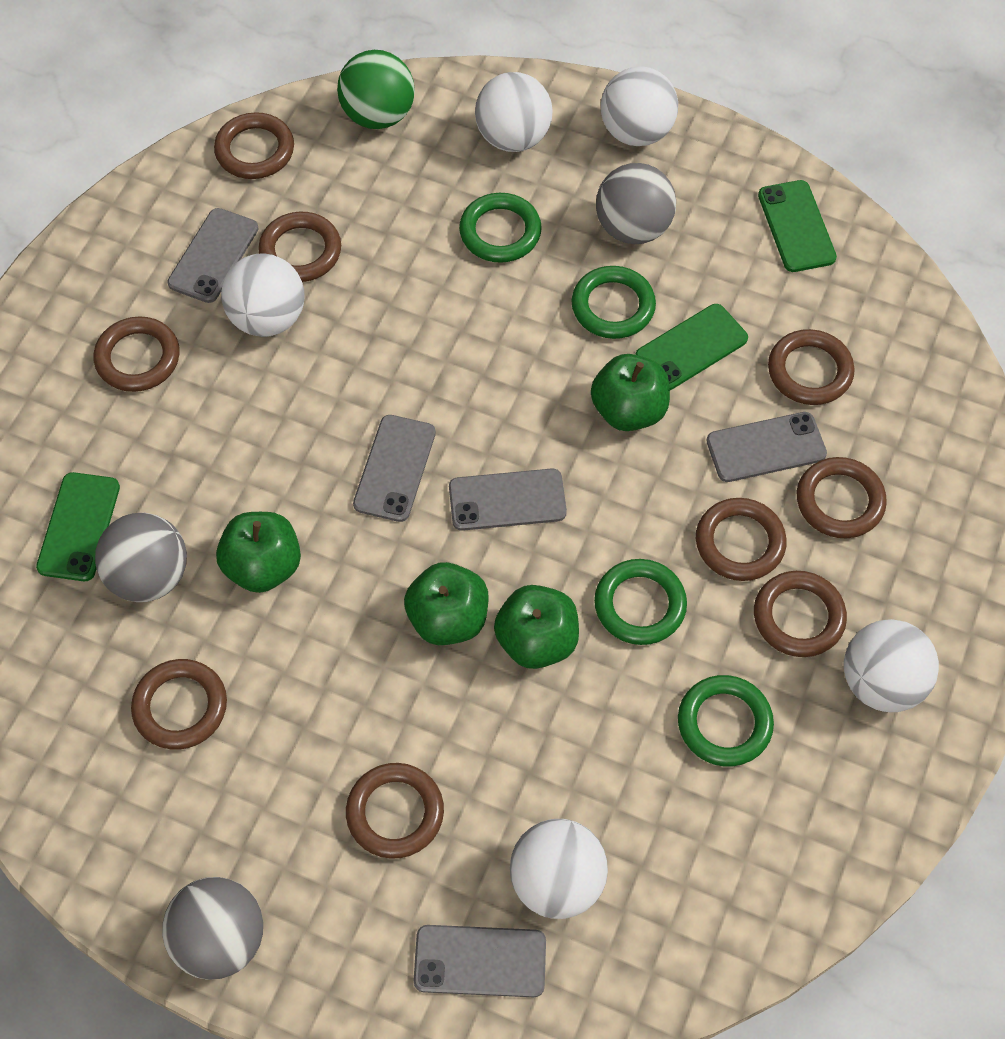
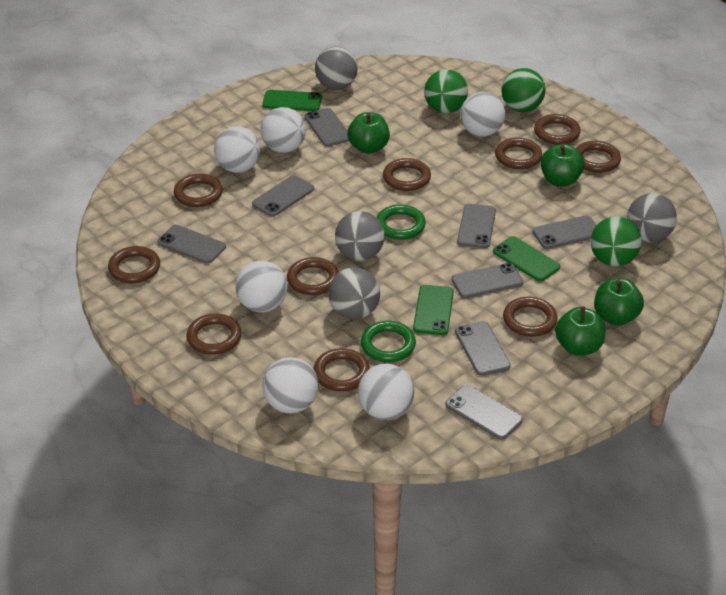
brown ring: 9 -> 10
green ball: 1 -> 3
green ring: 4 -> 2
grey ball: 3 -> 4
grey phone: 5 -> 8
white ball: 5 -> 6

